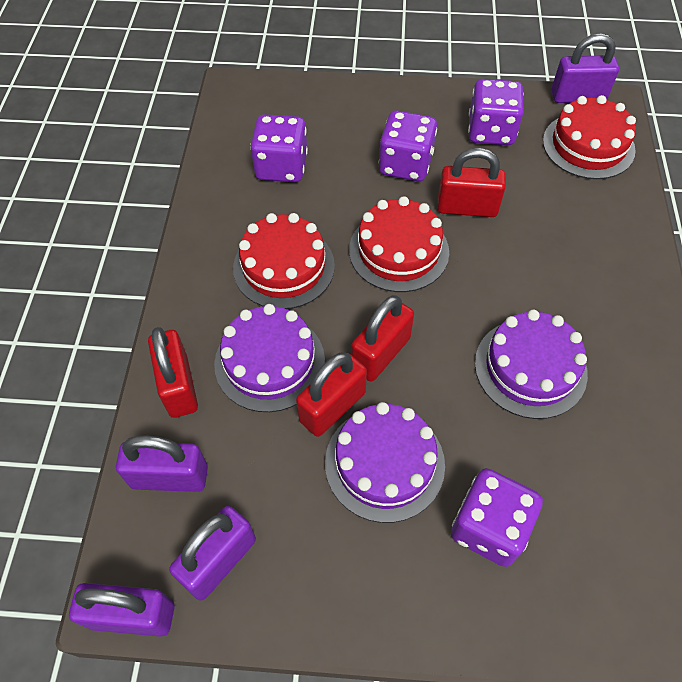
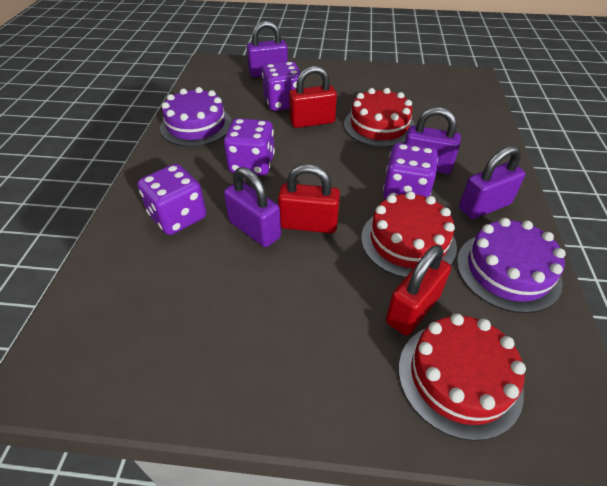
purple cake: 3 -> 2
red padlock: 4 -> 3

